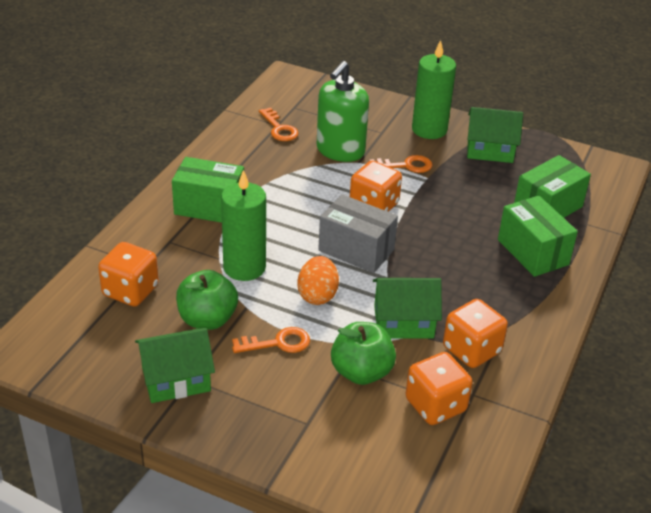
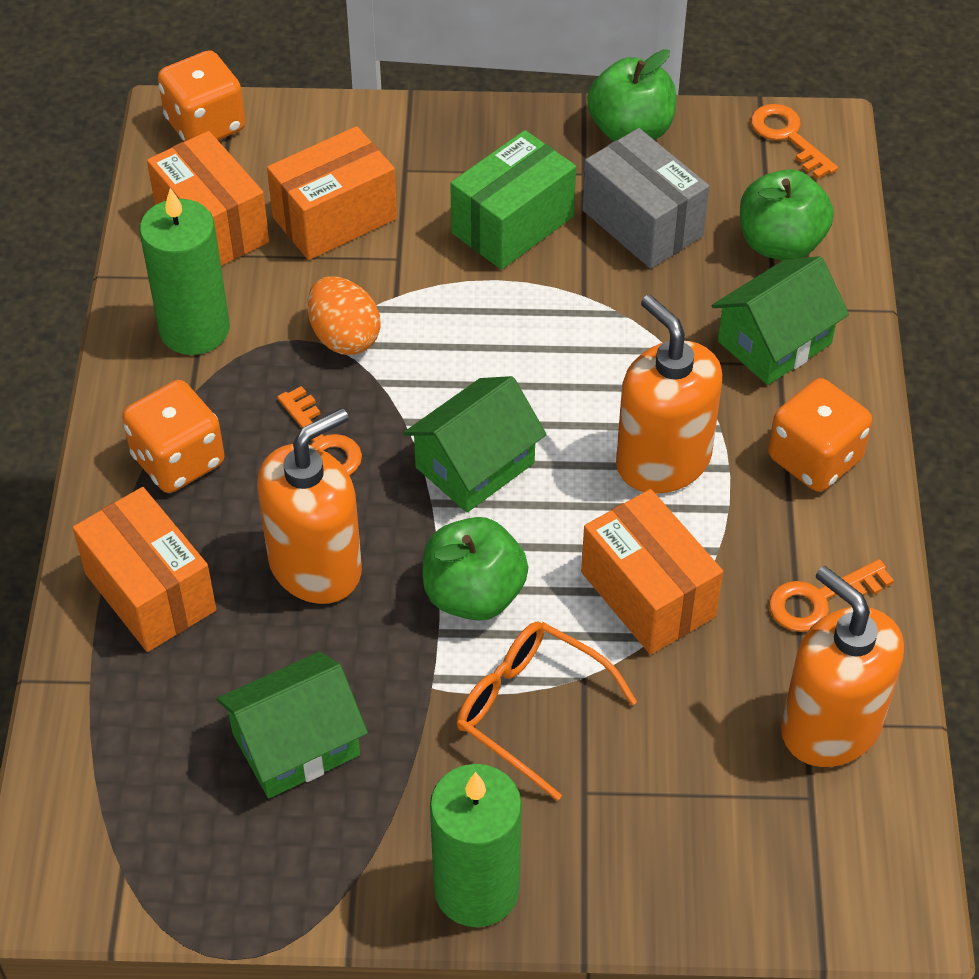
green apple: 2 -> 3
green box: 3 -> 1
green soap dispenser: 1 -> 0
orange box: 0 -> 4
orange dice: 4 -> 3
orange glasses: 0 -> 1
orange soap dispenser: 0 -> 3

